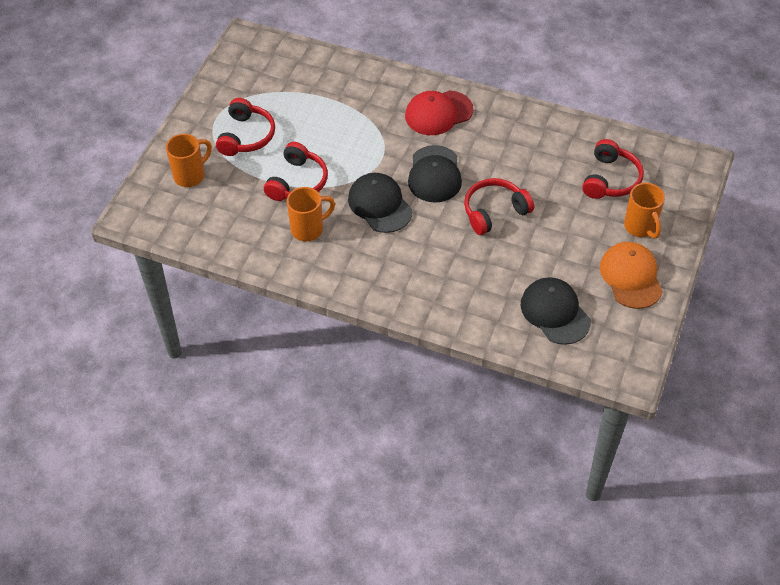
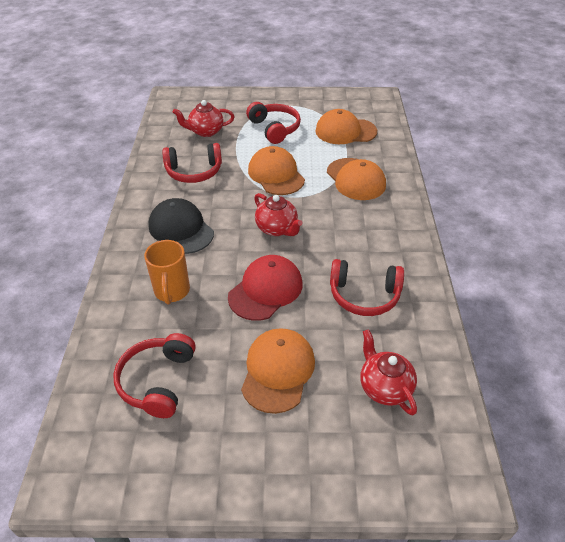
black cap: 3 -> 1
orange cap: 1 -> 4
orange mug: 3 -> 1
red teapot: 0 -> 3

